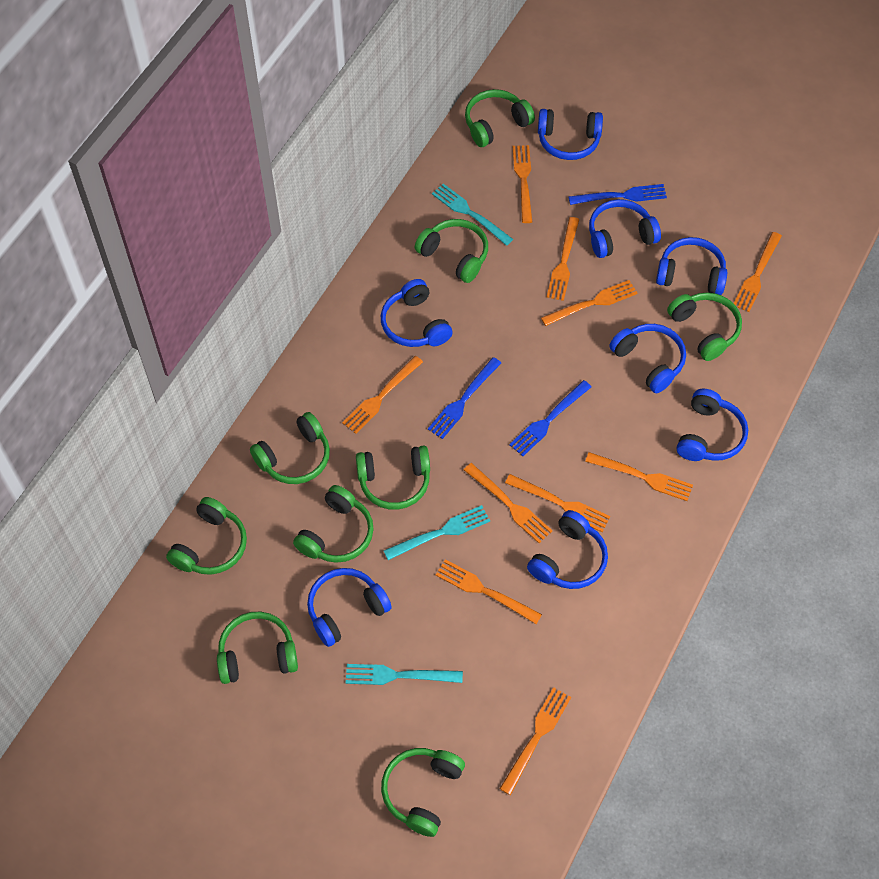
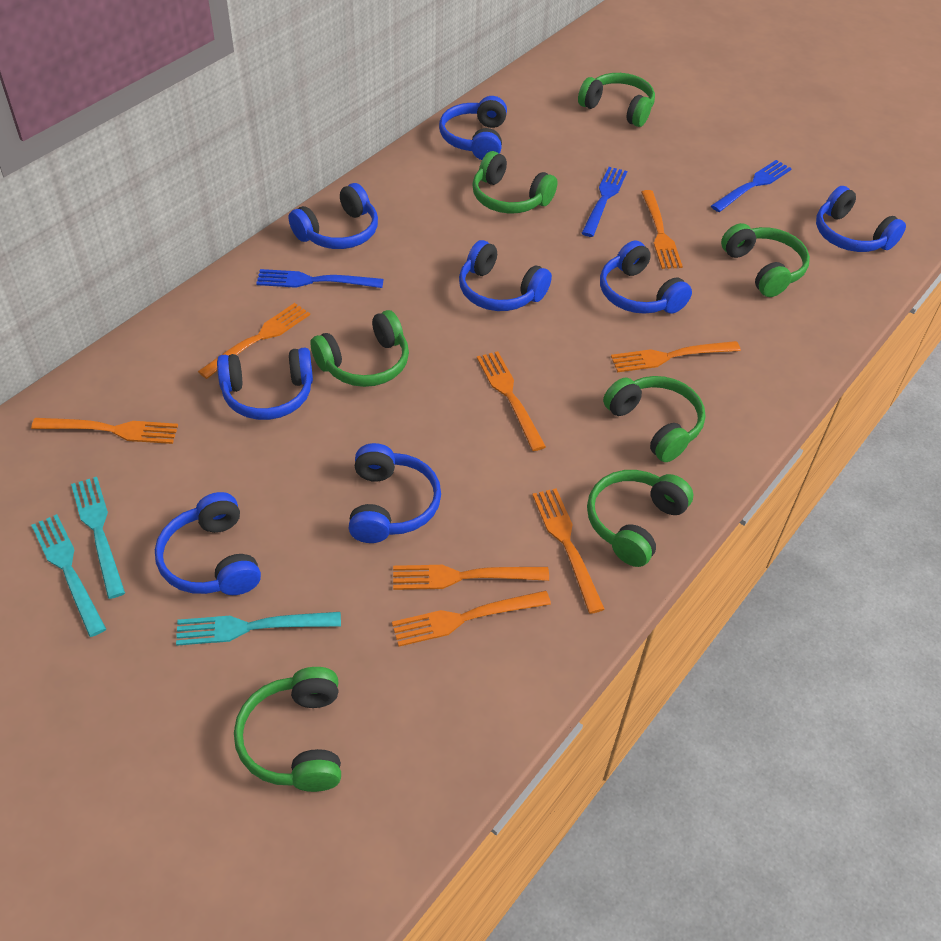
green headphones: 9 -> 7
orange fork: 10 -> 8

